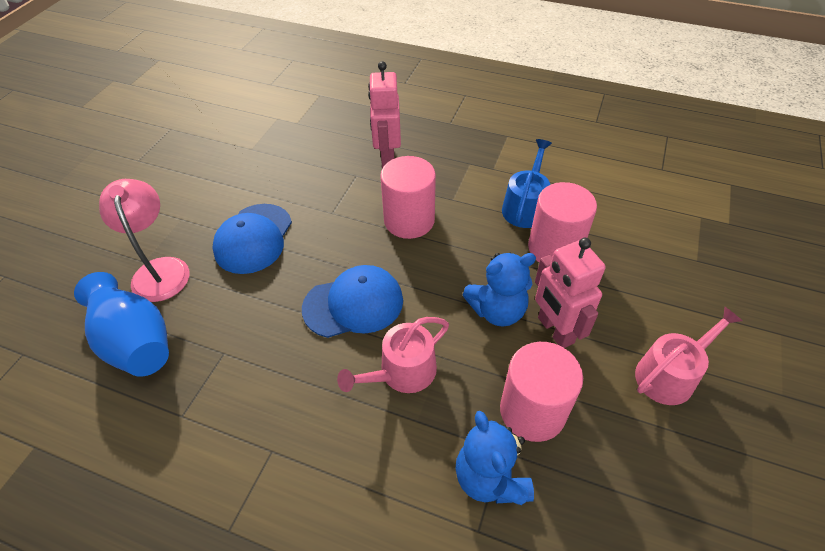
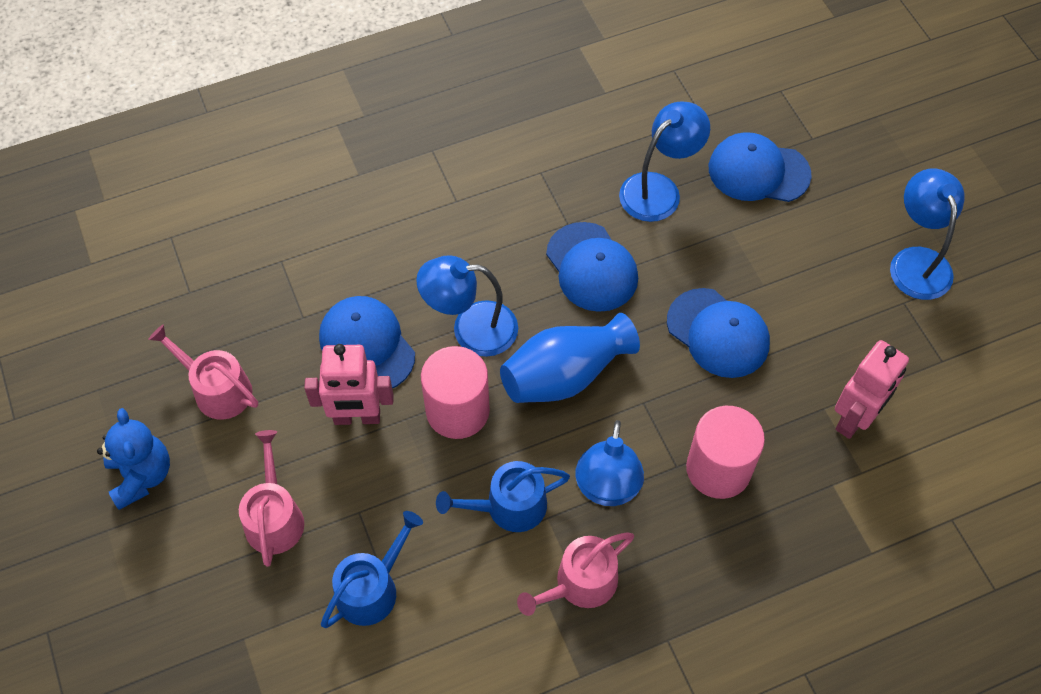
blue cap: 2 -> 4
blue lamp: 0 -> 4
blue teddy bear: 2 -> 1
blue watering can: 1 -> 2
pink cylinder: 3 -> 2
pink lamp: 1 -> 0
pink watering can: 2 -> 3

